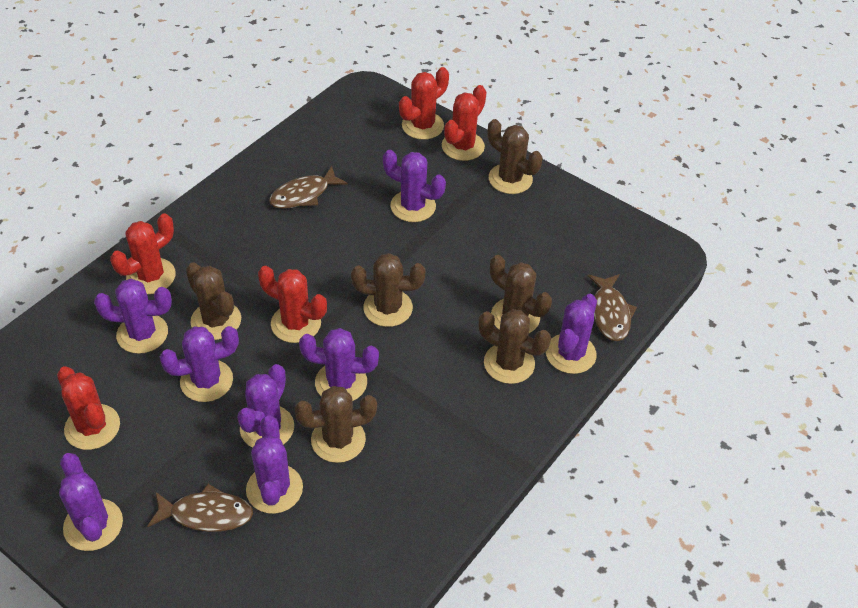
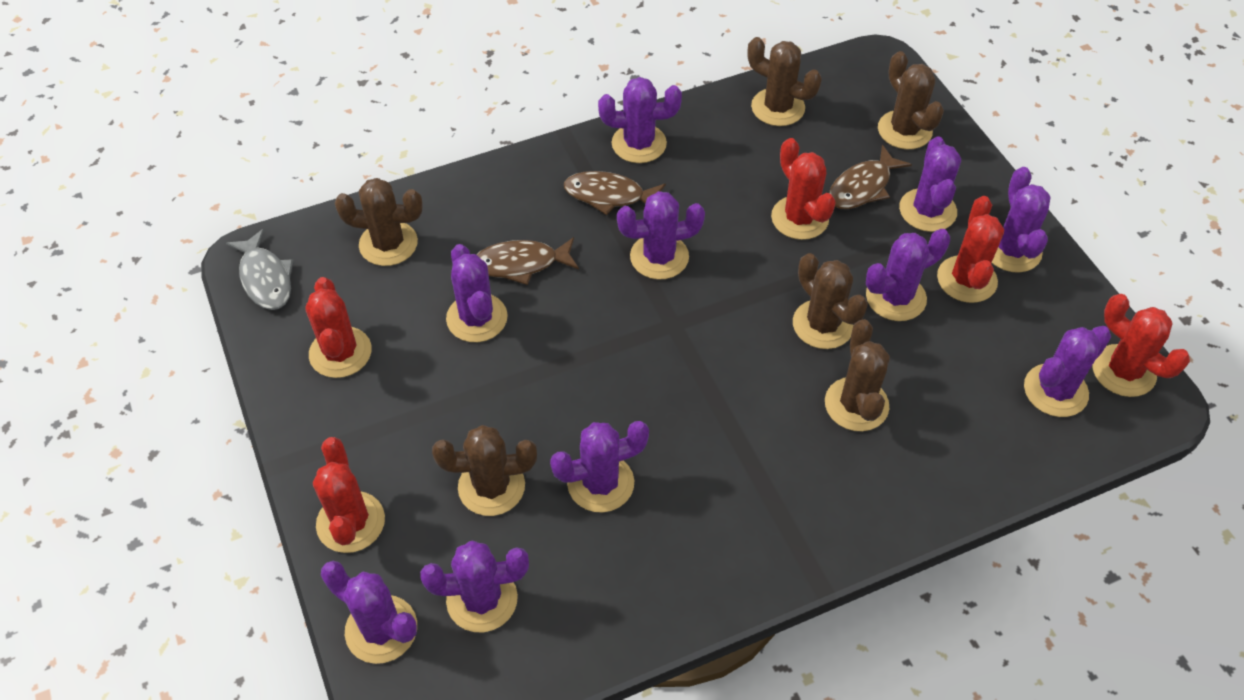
grey fish: 0 -> 1
purple cactus: 8 -> 10

